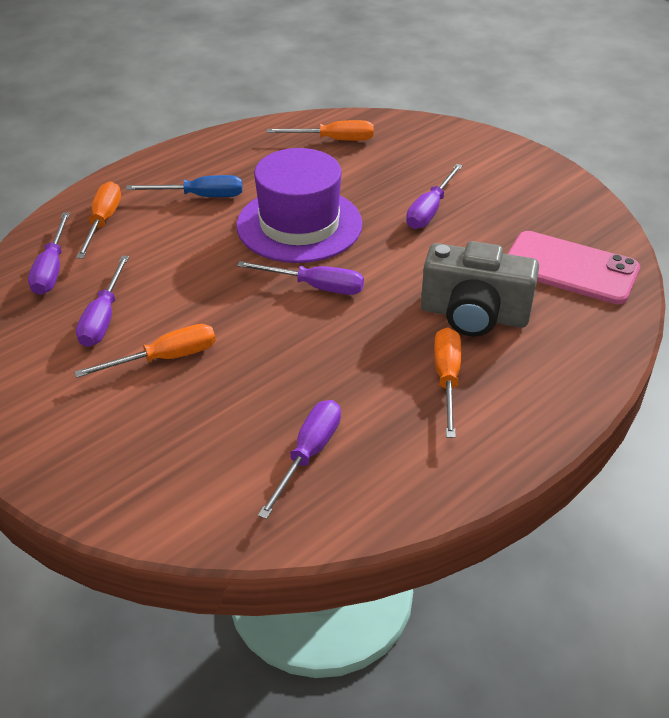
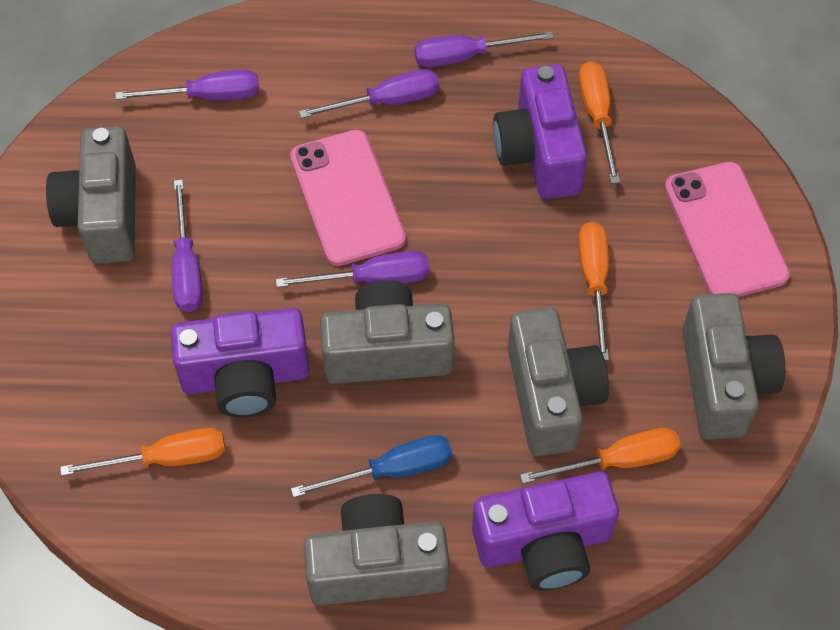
grey camera: 1 -> 5
pink phone: 1 -> 2
purple camera: 0 -> 3
purple hat: 1 -> 0

